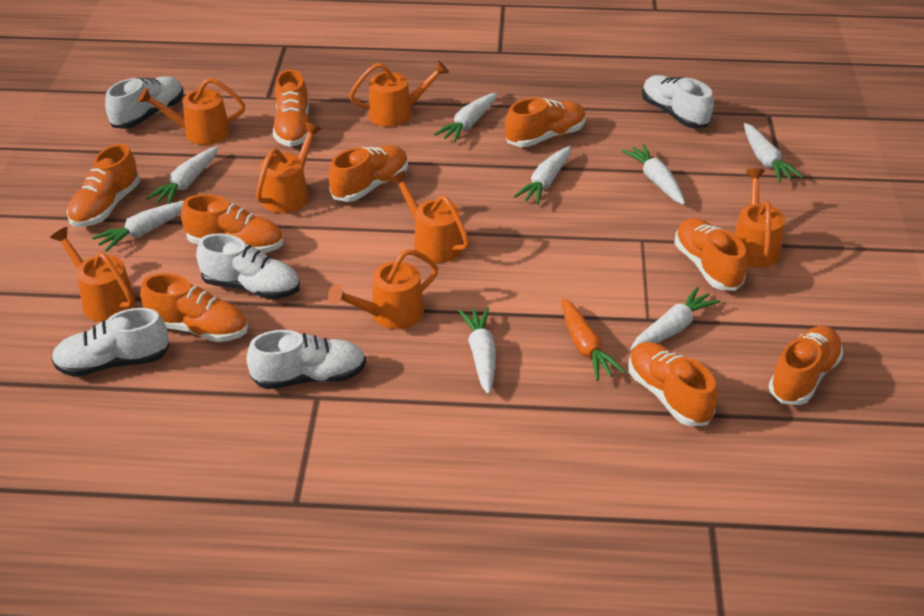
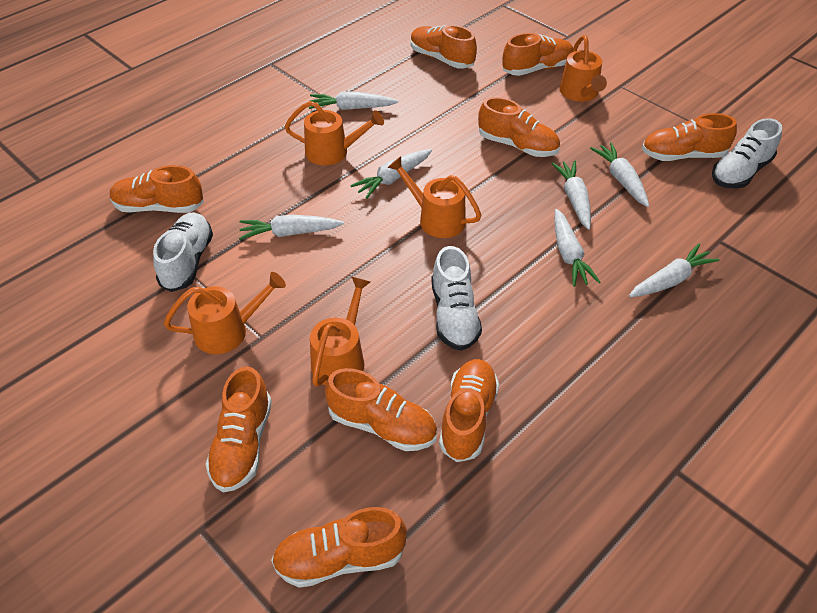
orange carrot: 1 -> 0
orange watering can: 7 -> 5
white carrot: 8 -> 7
white shoe: 5 -> 3

